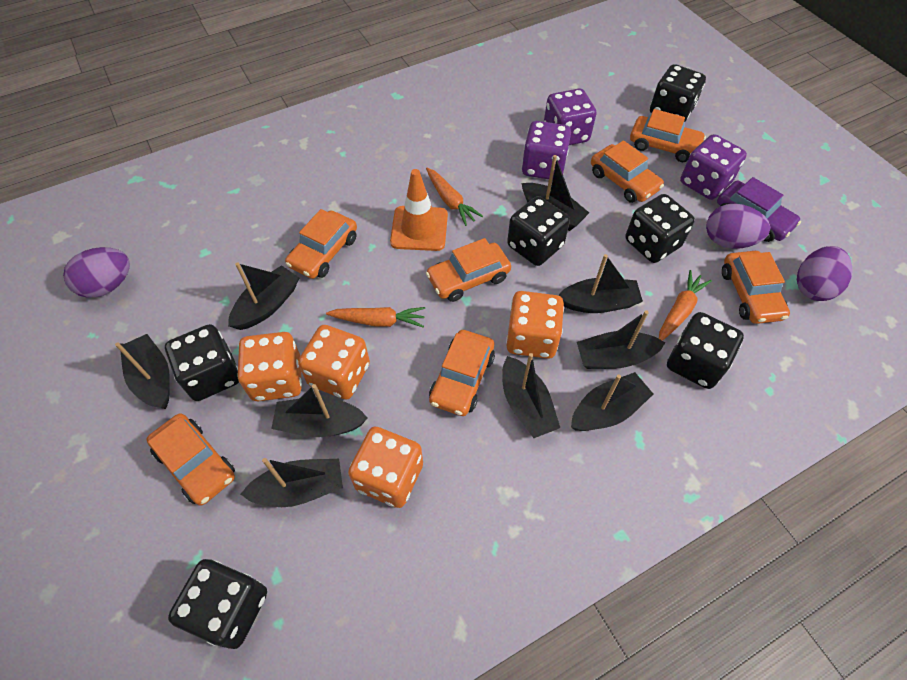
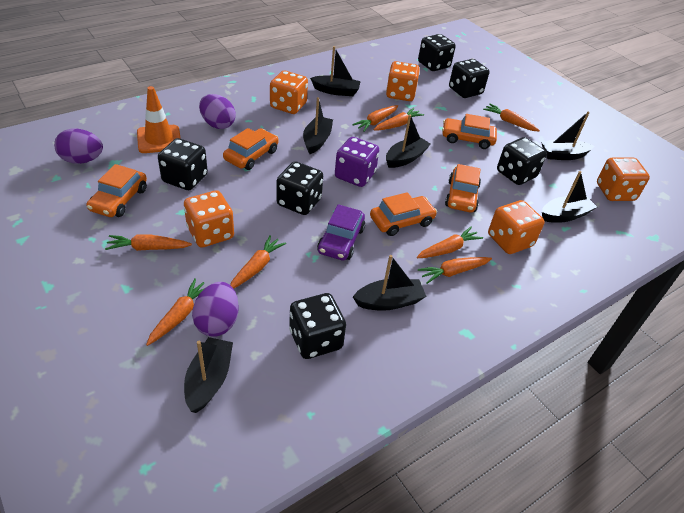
black boat: 9 -> 7
orange car: 7 -> 5
orange carrot: 3 -> 8
orange dice: 4 -> 5
purple dice: 3 -> 1

